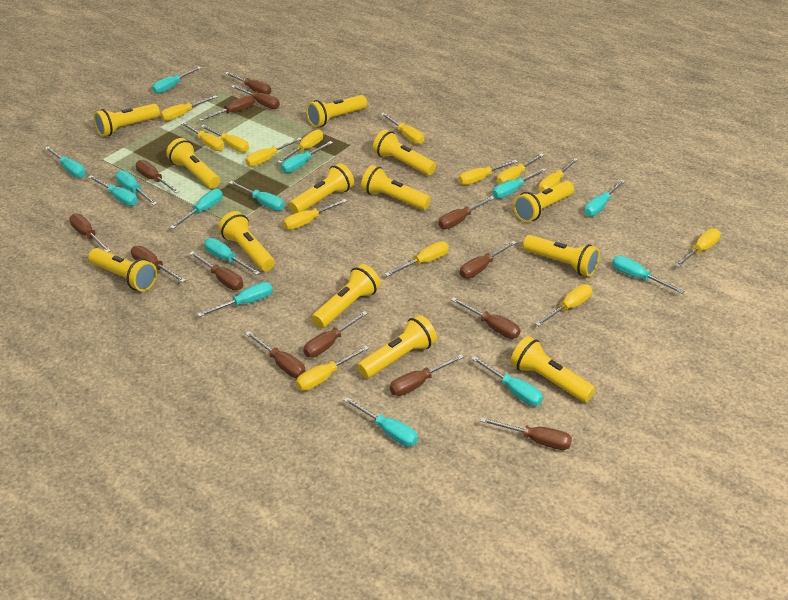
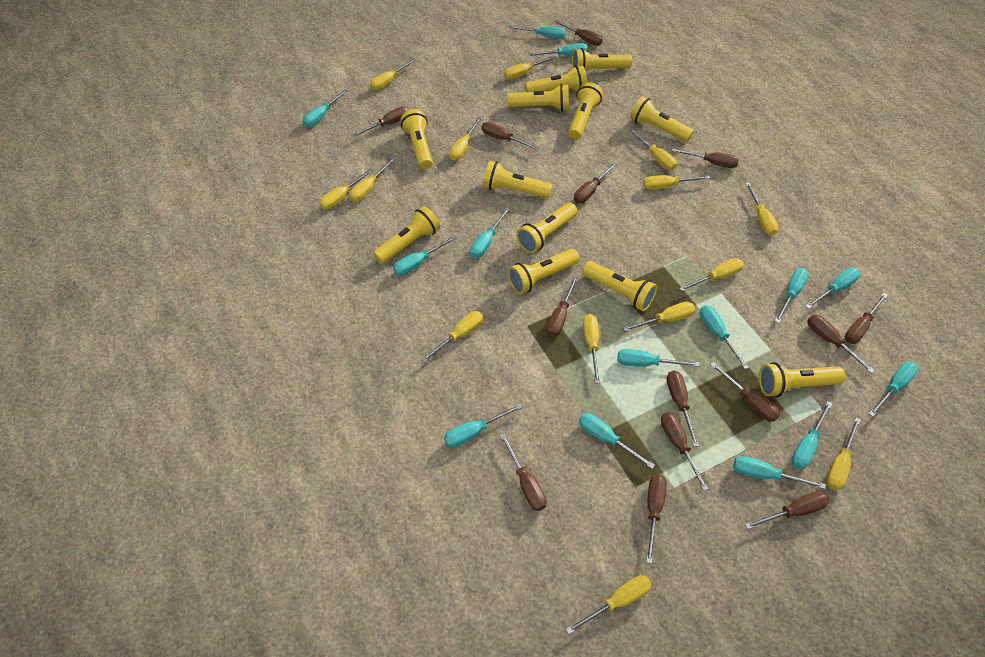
yellow flashlight: 13 -> 12

